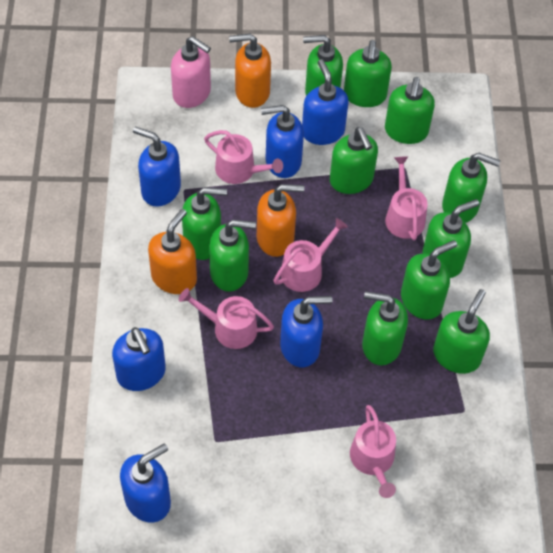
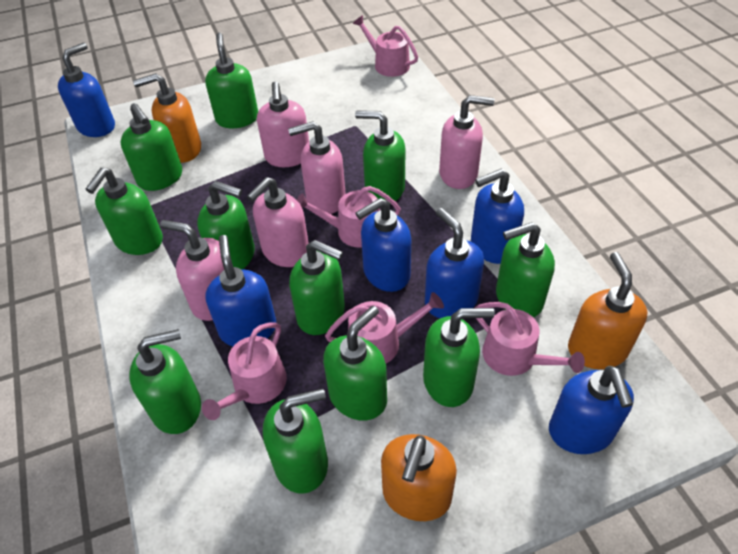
pink soap dispenser: 1 -> 5

